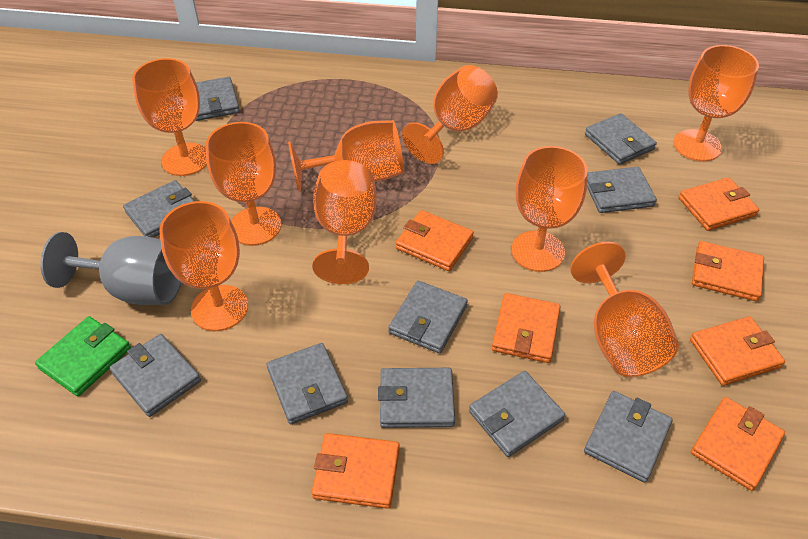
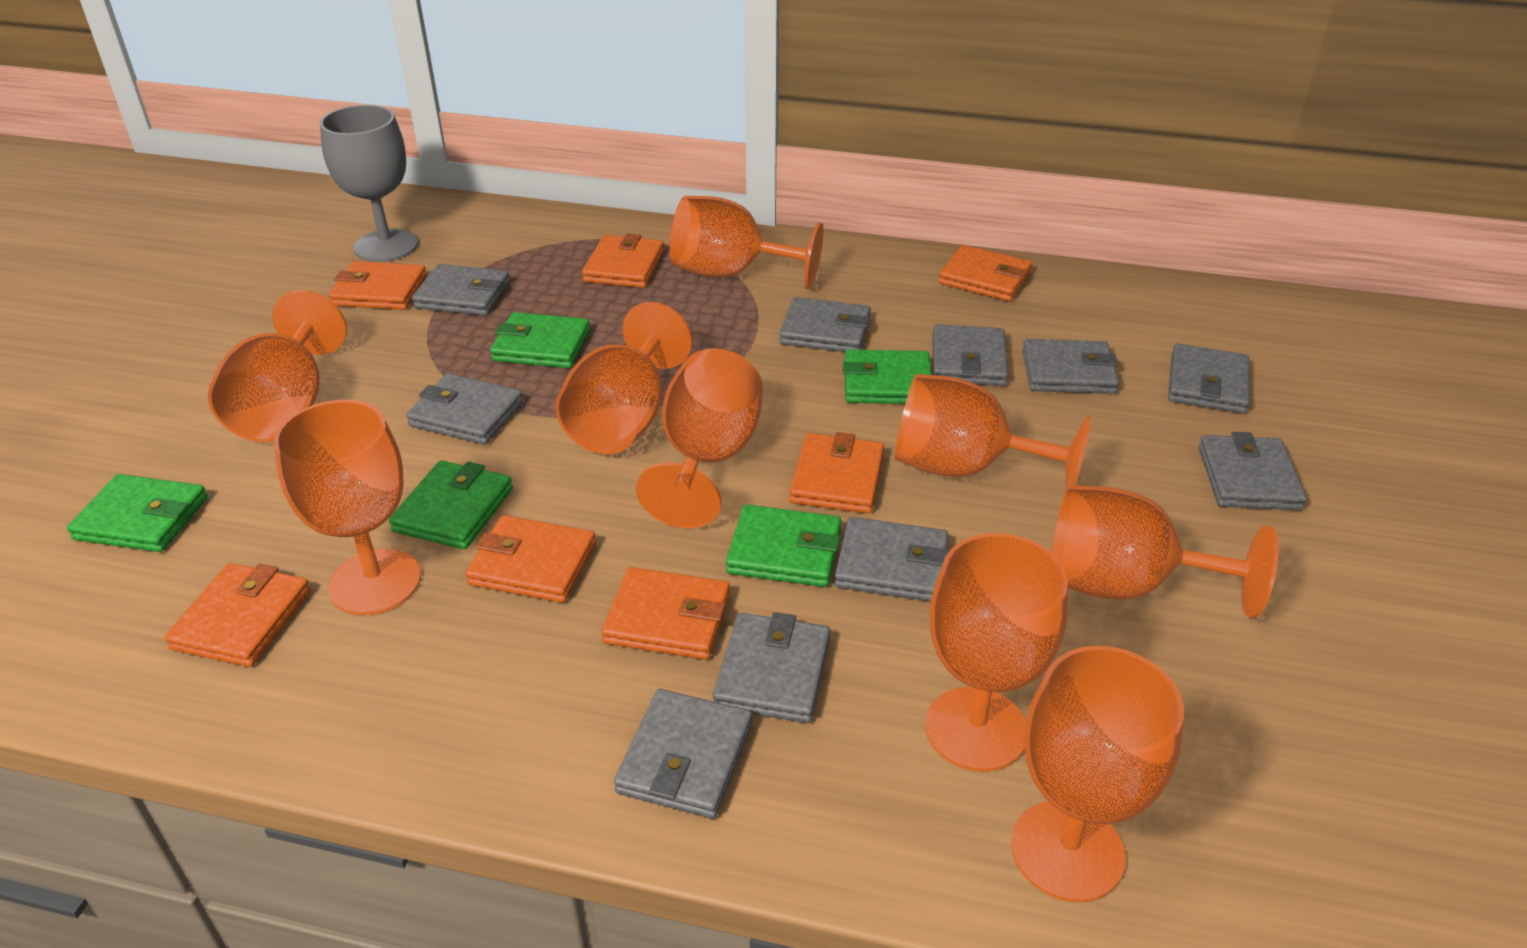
green wallet: 1 -> 5

